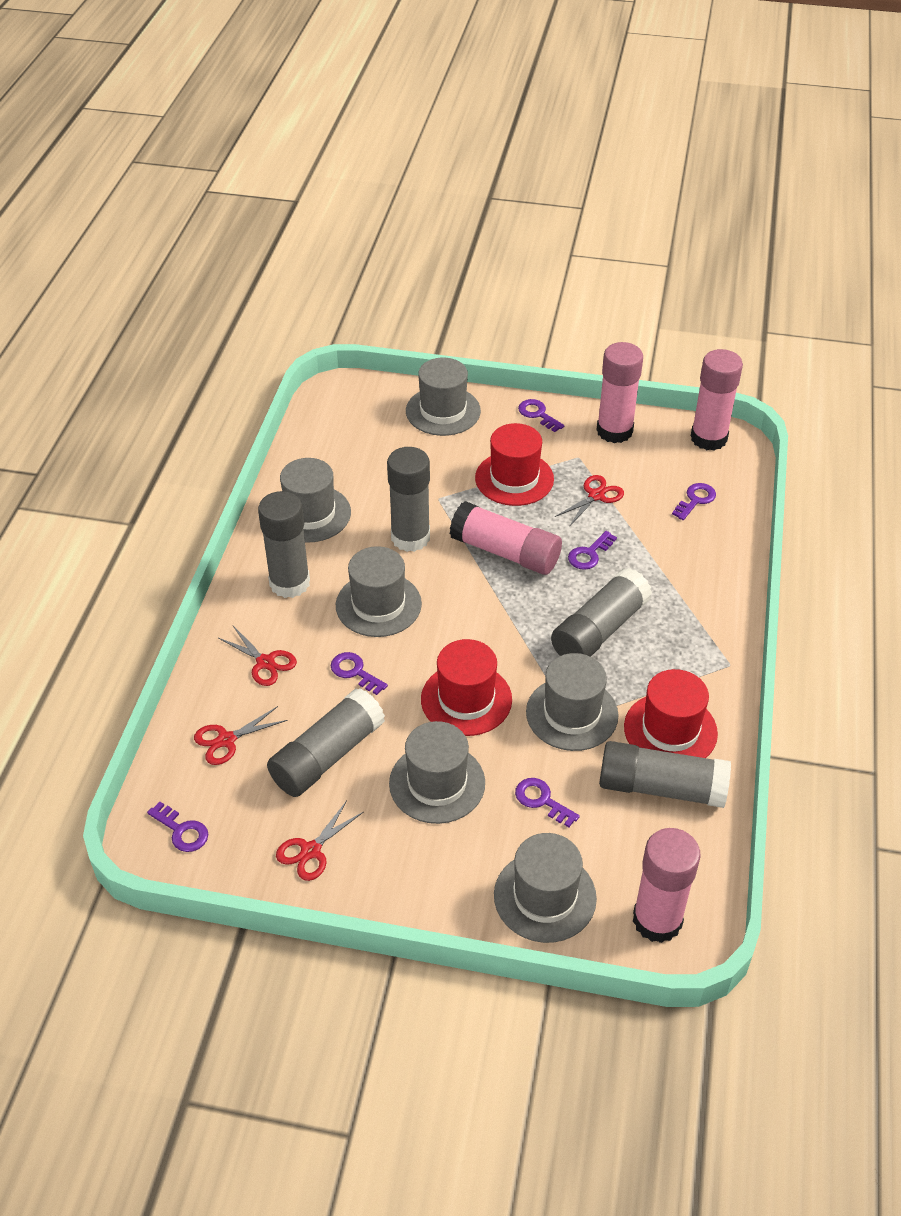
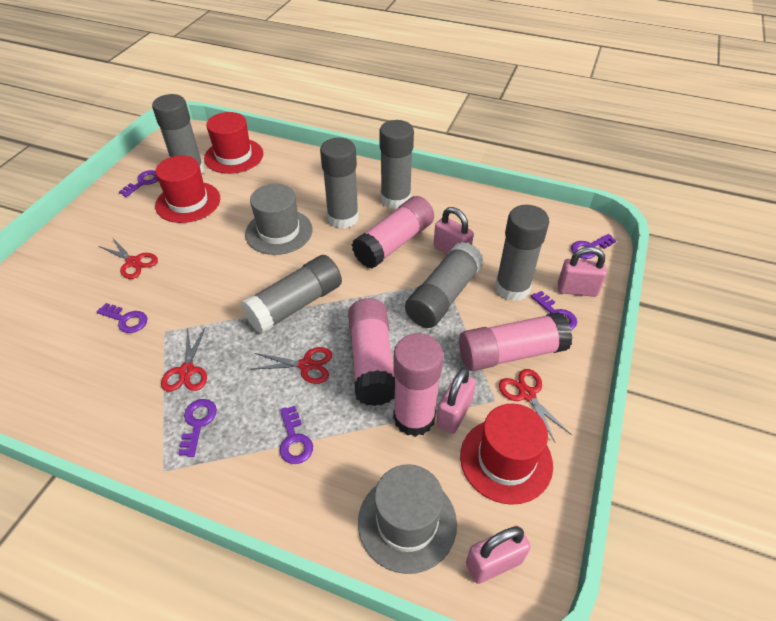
grey glue stick: 5 -> 6
grey hat: 6 -> 2
pink padlock: 0 -> 4

